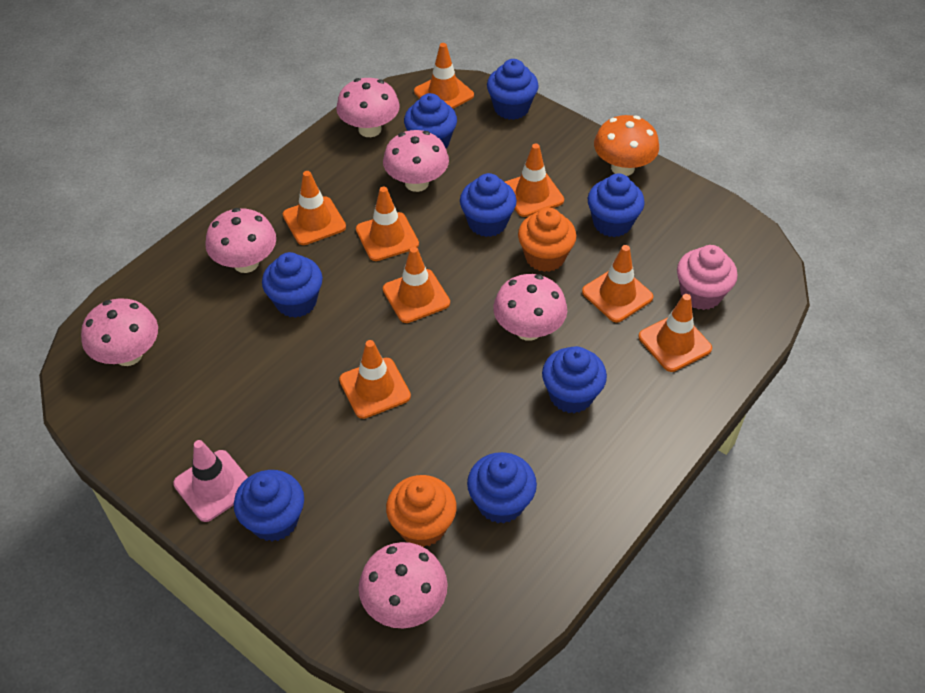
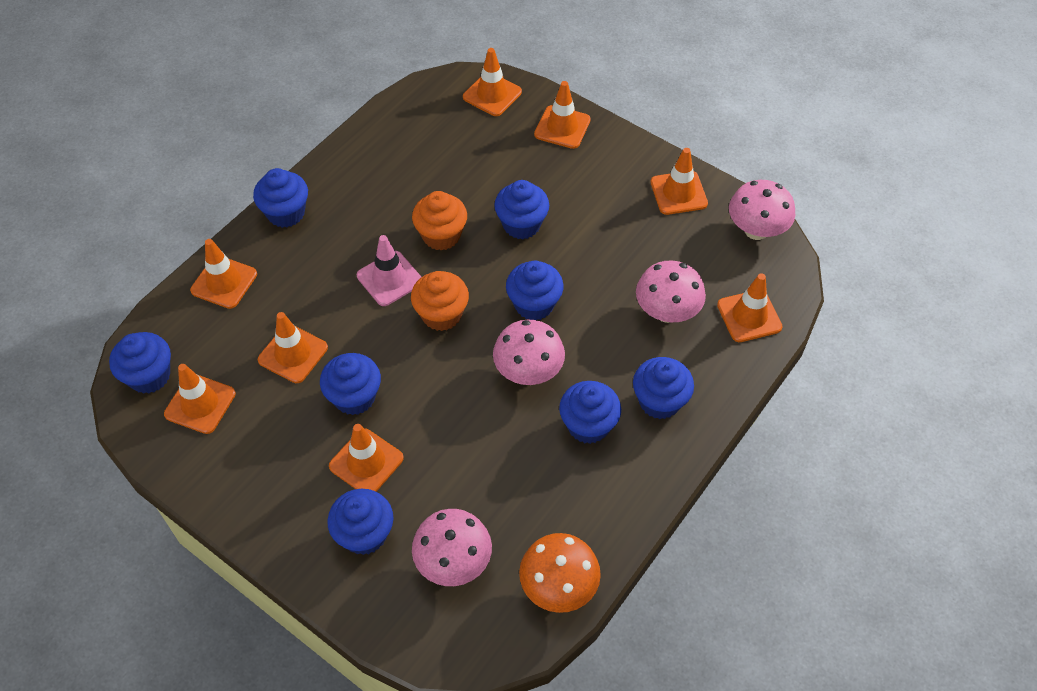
pink cupcake: 1 -> 0
pink mushroom: 6 -> 4

